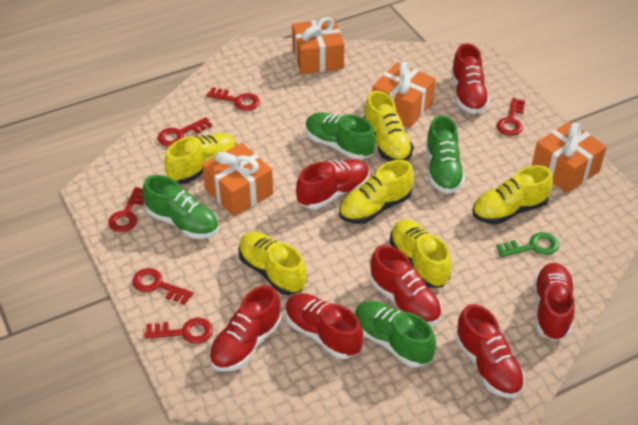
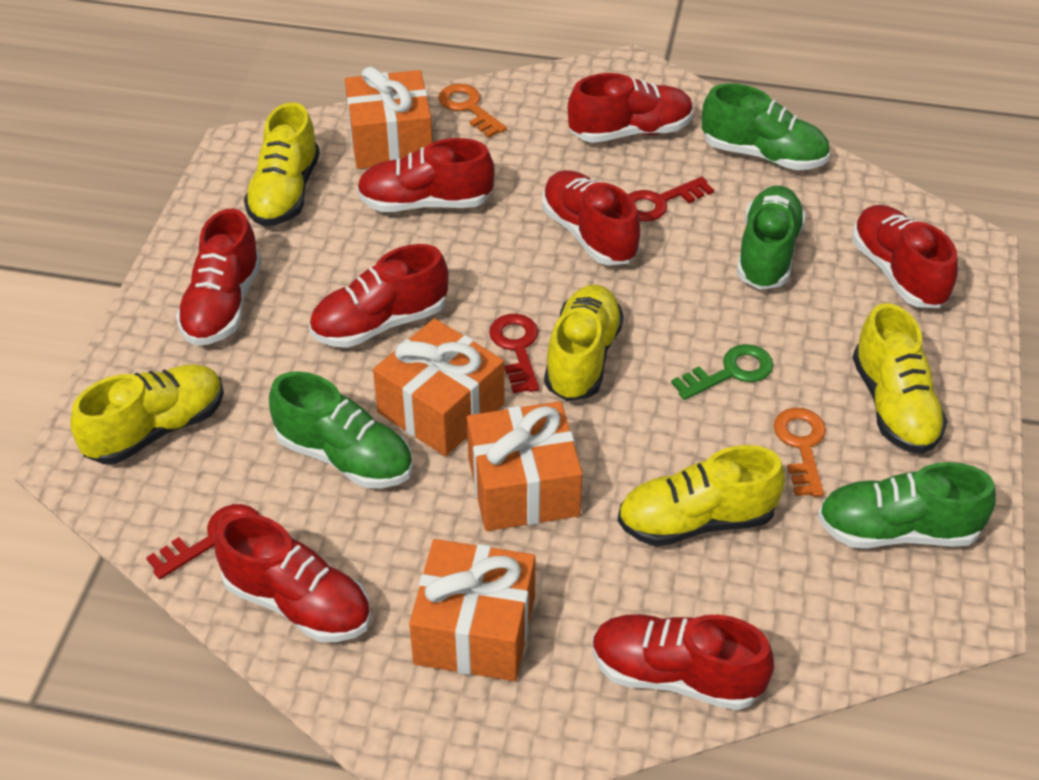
orange key: 0 -> 2
red key: 6 -> 3
red shoe: 7 -> 8
yellow shoe: 6 -> 5

